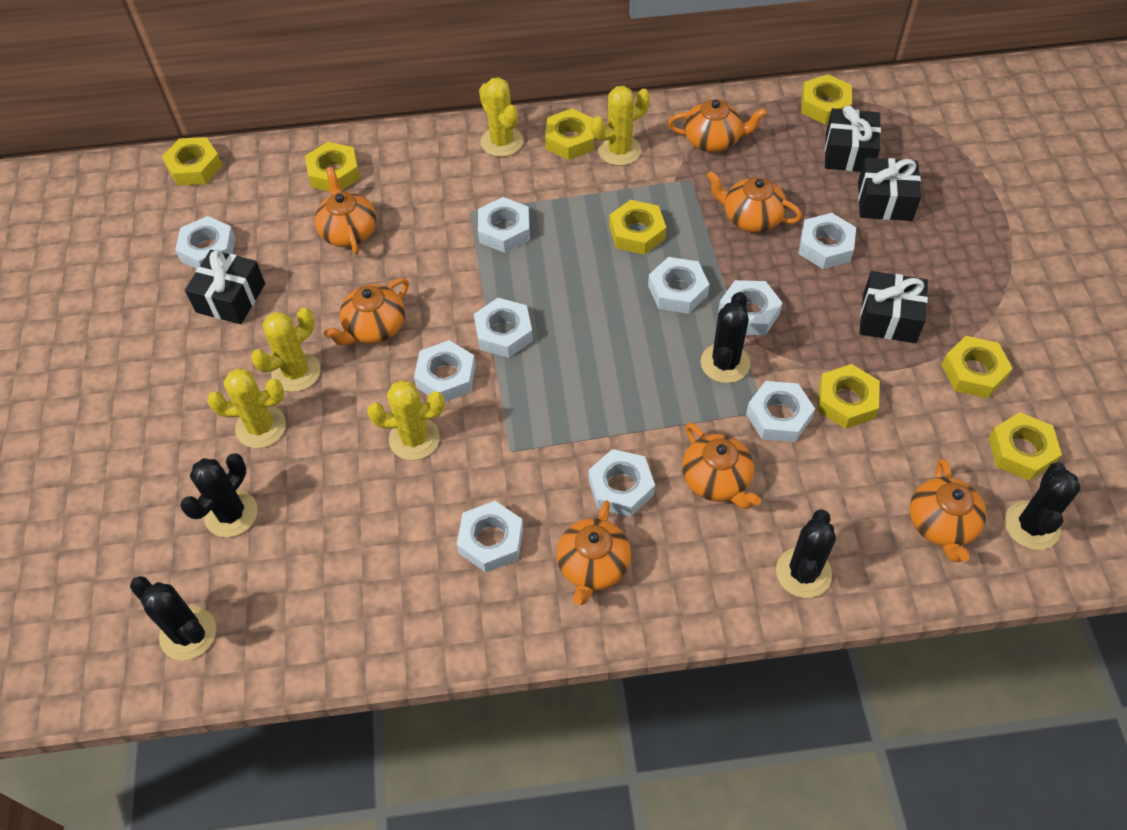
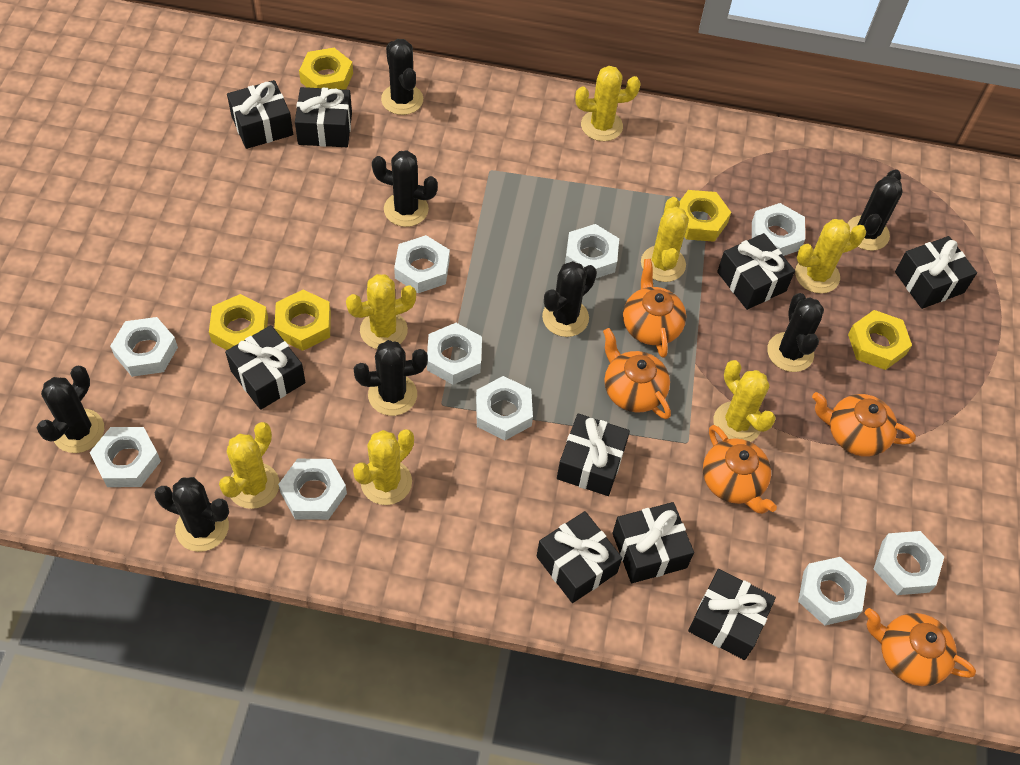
black cactus: 5 -> 8
black gift: 4 -> 9
orange teapot: 7 -> 5
yellow cactus: 5 -> 7
yellow nut: 8 -> 5

